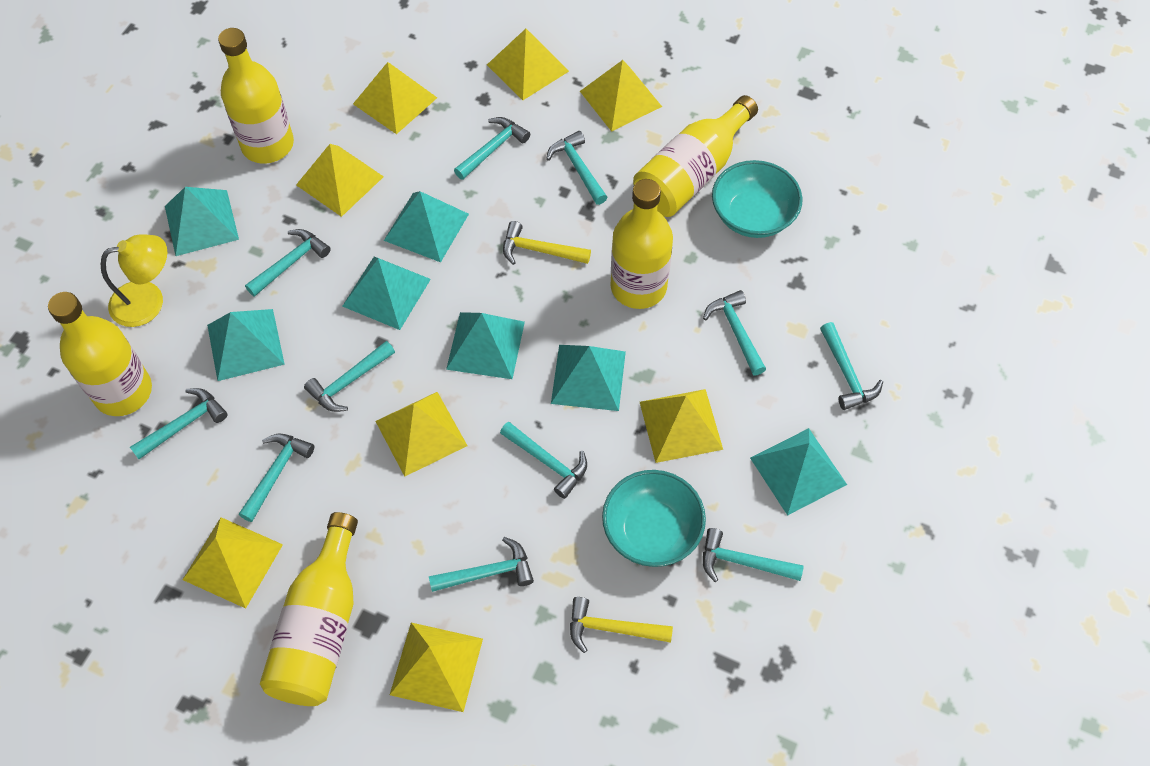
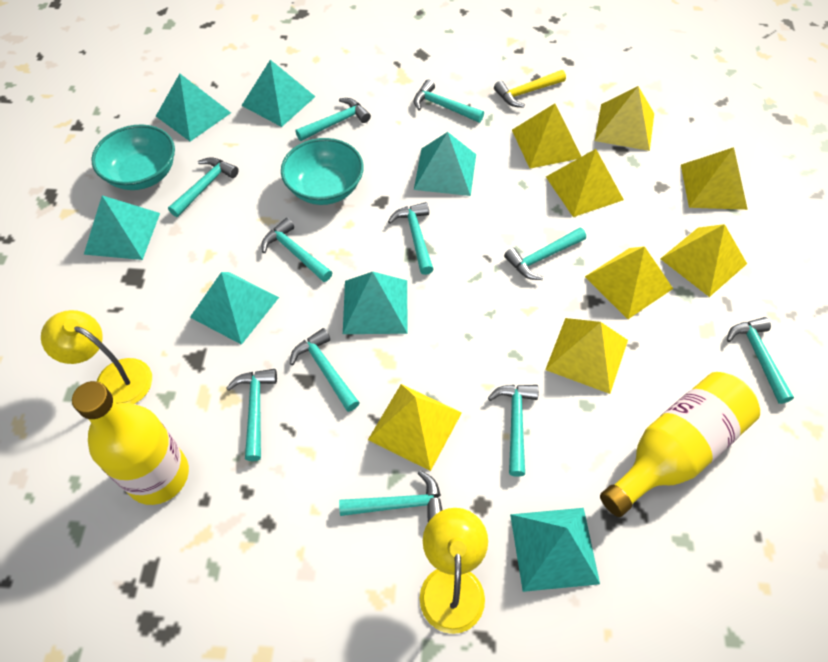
yellow bottle: 5 -> 2
yellow hammer: 2 -> 1
yellow lamp: 1 -> 2

